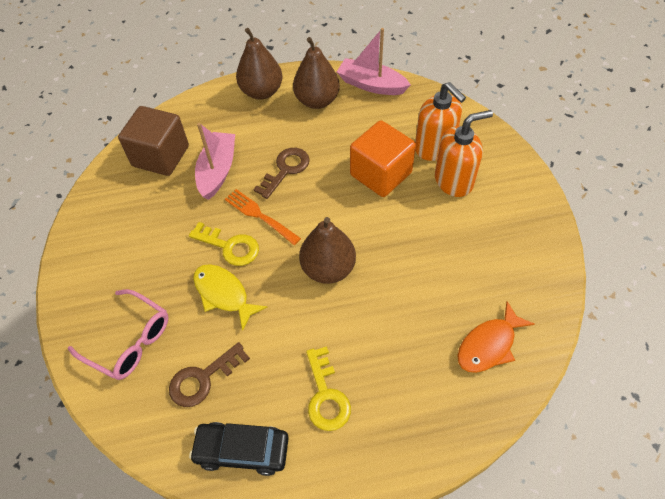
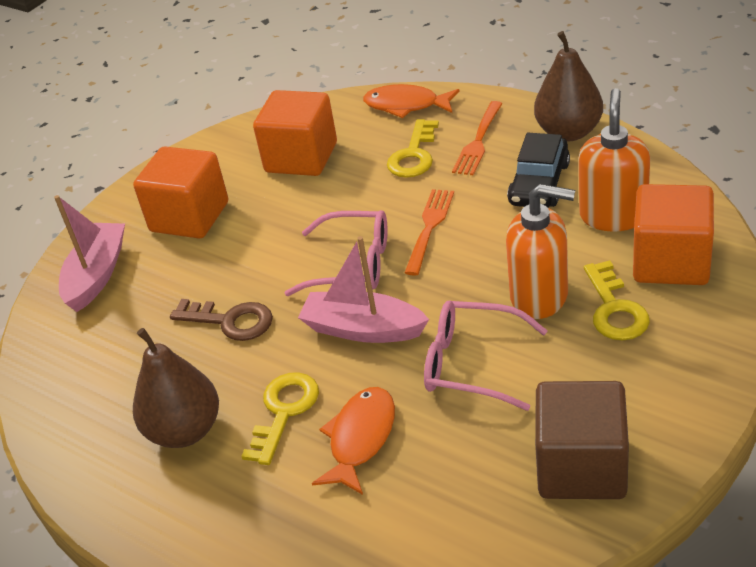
brown key: 2 -> 1
brown pear: 3 -> 2
orange cube: 1 -> 3
orange fish: 1 -> 2
orange fork: 1 -> 2
pink glasses: 1 -> 2
yellow fish: 1 -> 0
yellow key: 2 -> 3

